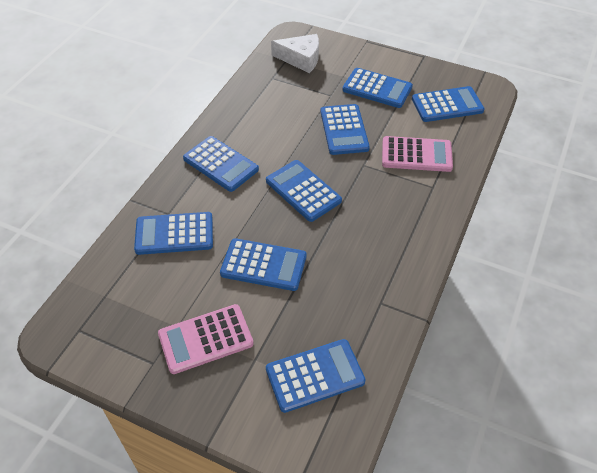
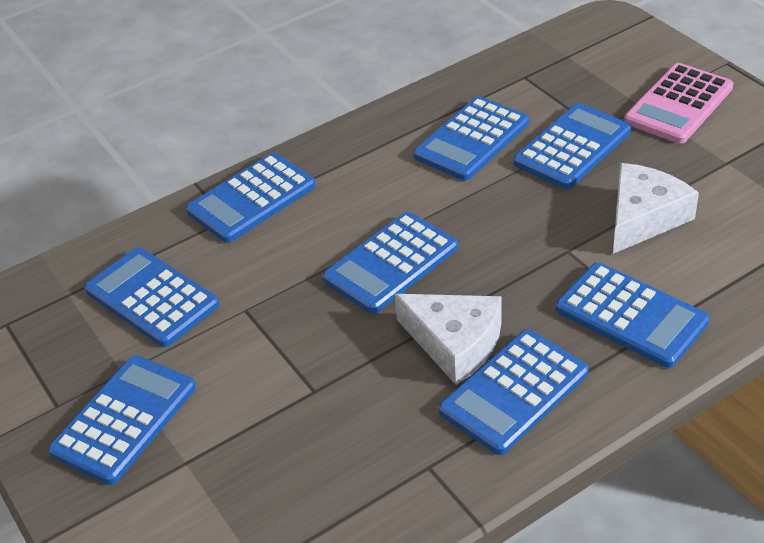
pink calculator: 2 -> 1
white cheese: 1 -> 2

